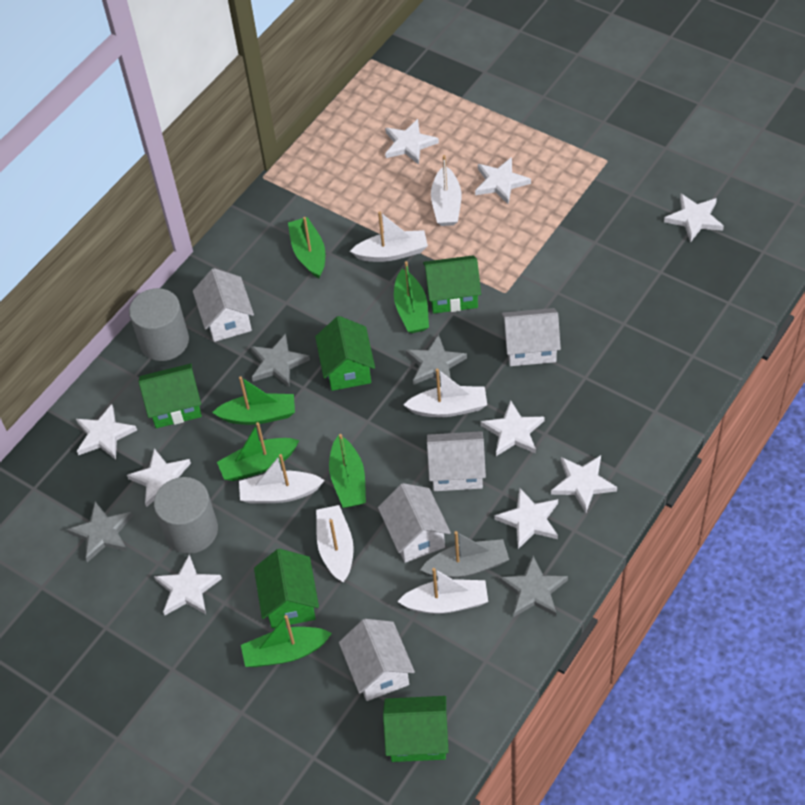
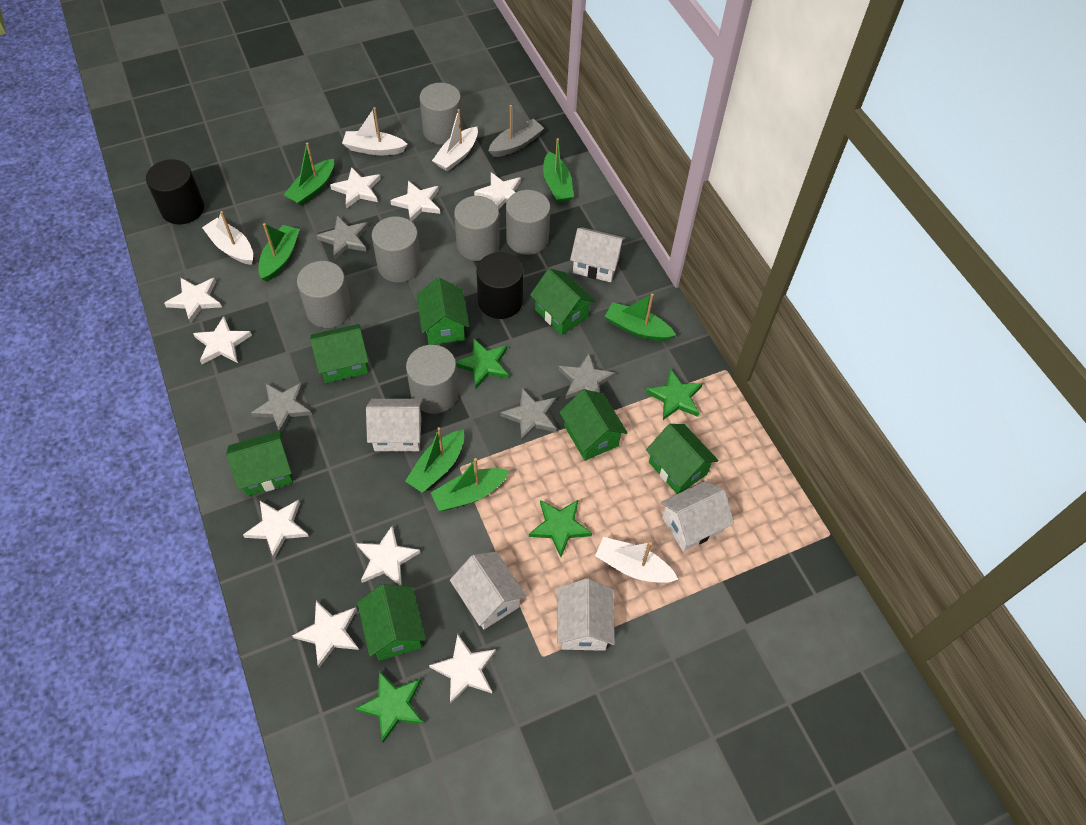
black cylinder: 0 -> 2
green house: 5 -> 7
green star: 0 -> 4
grey cylinder: 2 -> 6
white boat: 6 -> 4

